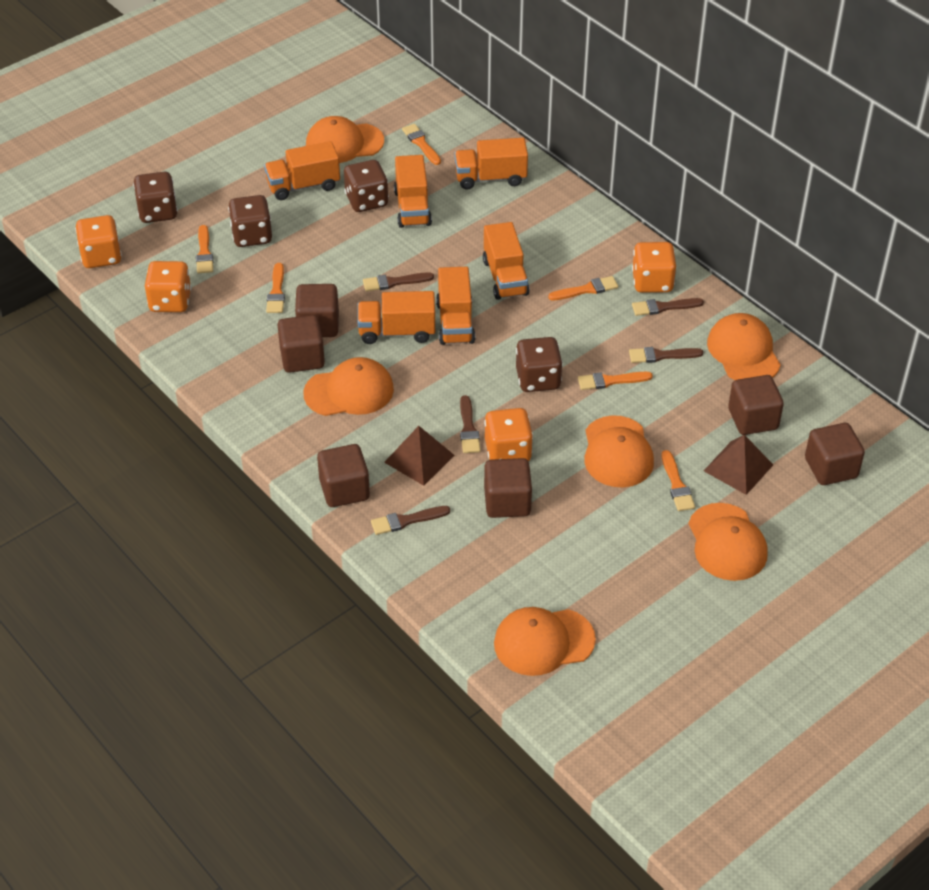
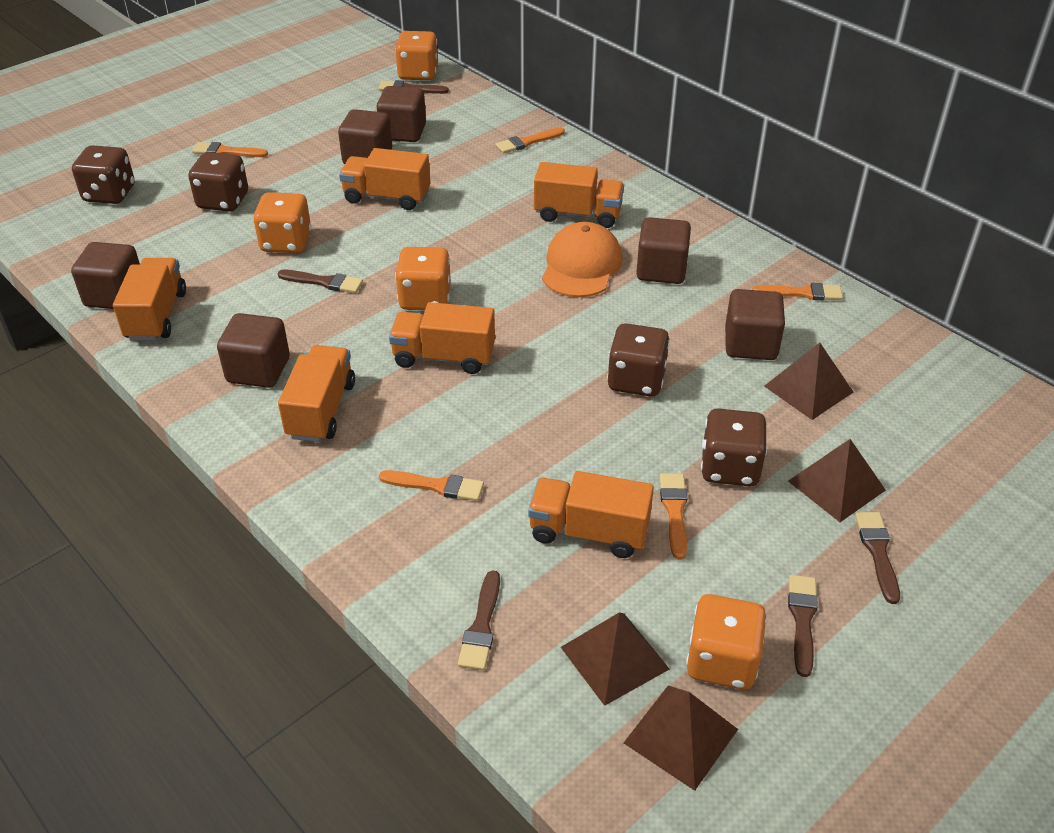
brown pyramid: 2 -> 4
orange brush: 6 -> 5
orange cap: 6 -> 1

